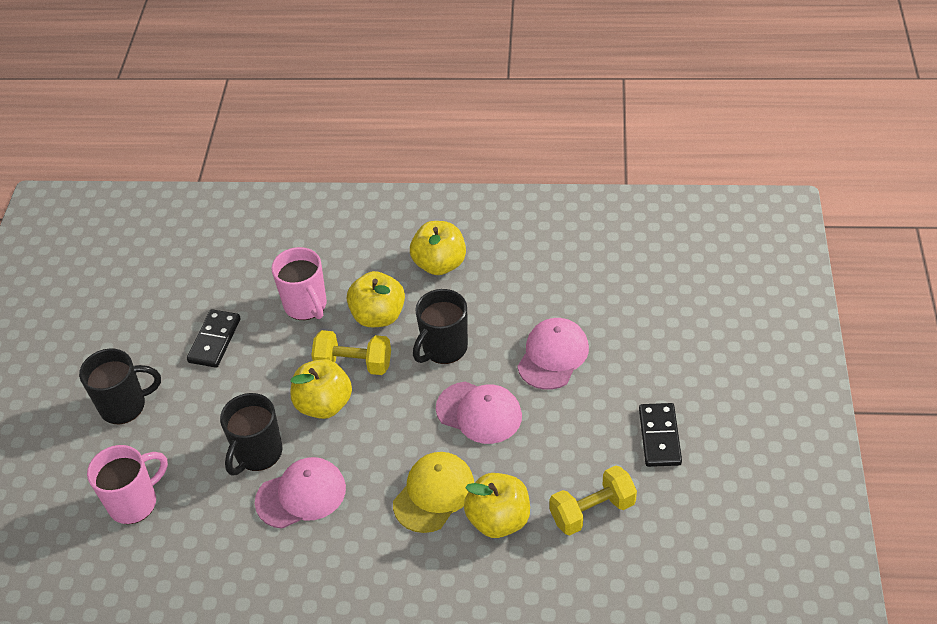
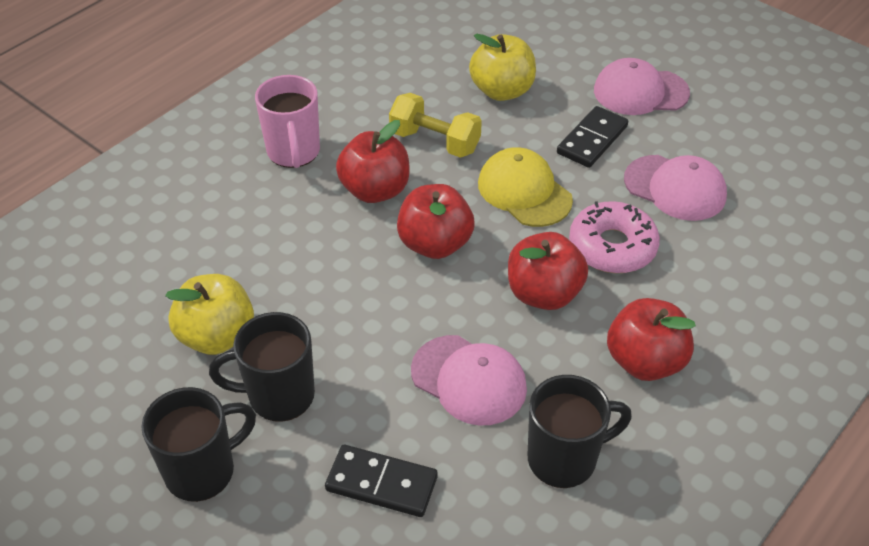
pink donut: 0 -> 1
pink mug: 2 -> 1
red apple: 0 -> 4
yellow apple: 4 -> 2
yellow dumbbell: 2 -> 1

